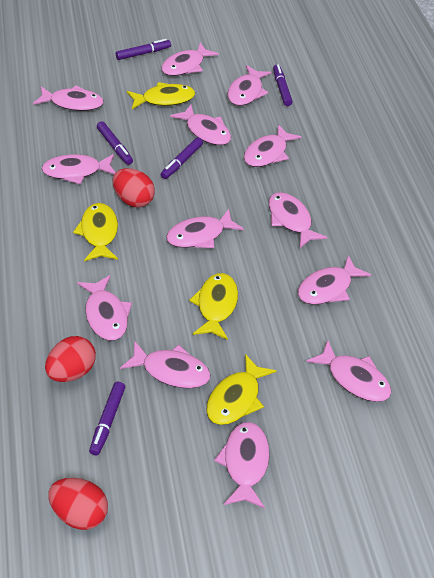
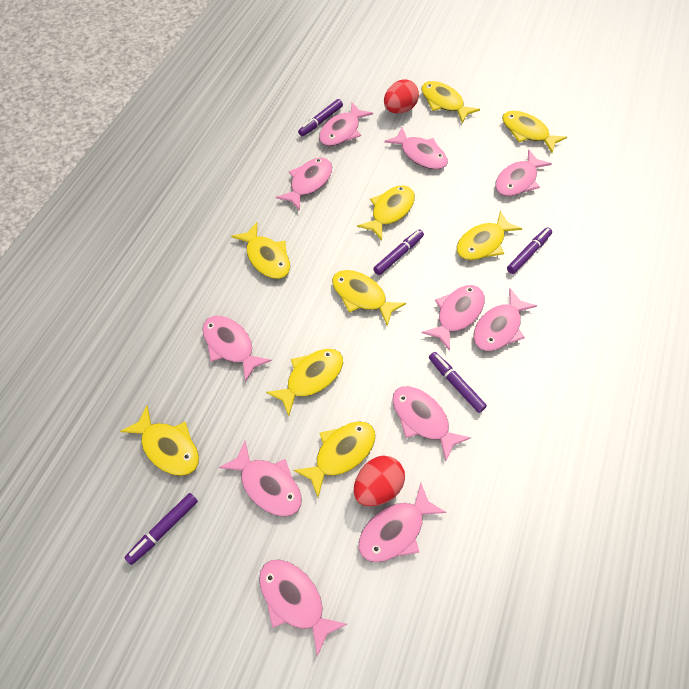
pink fish: 13 -> 11
red egg: 3 -> 2
yellow fish: 4 -> 9

